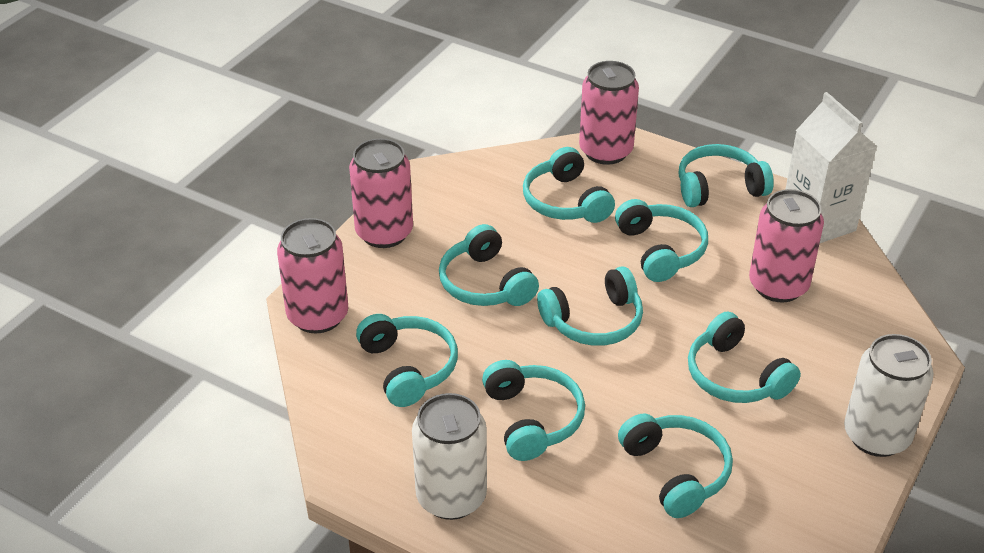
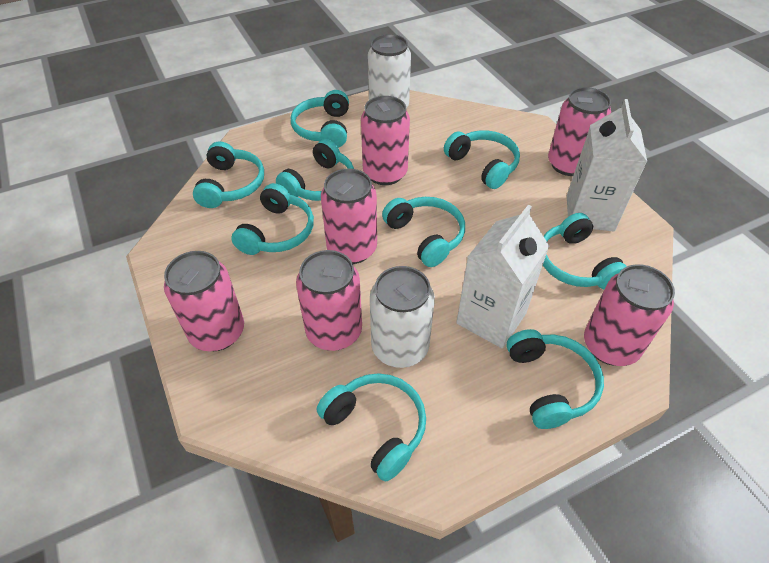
pink can: 4 -> 6
white carton: 1 -> 2

